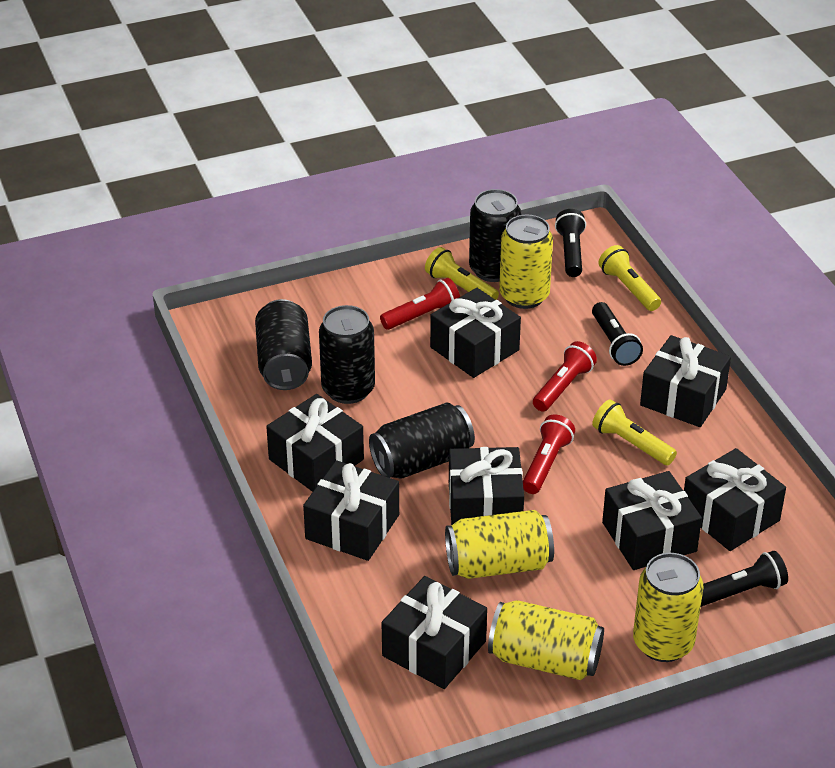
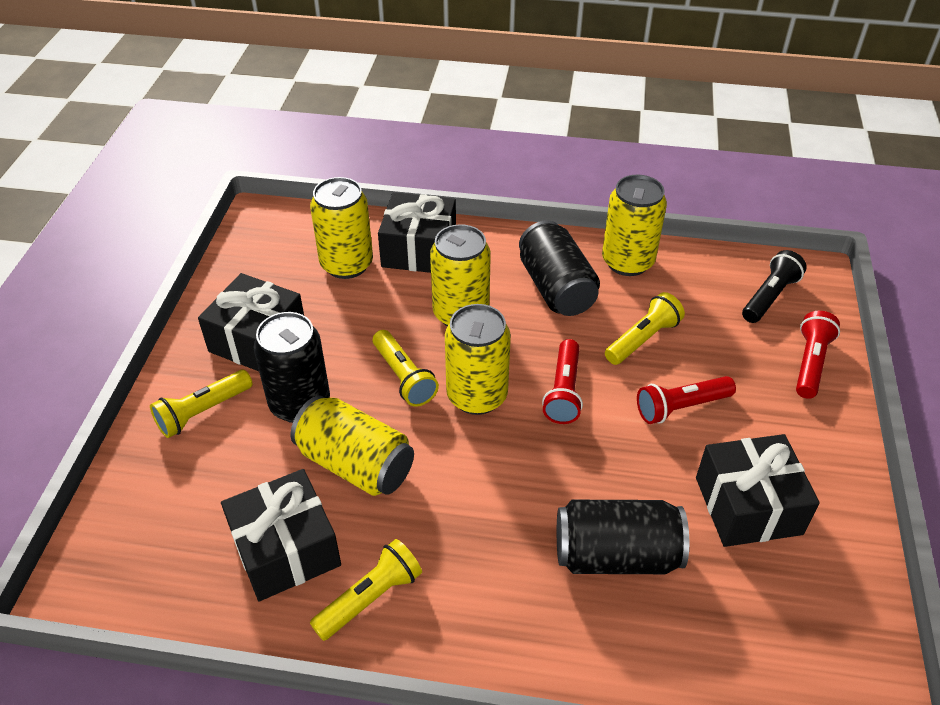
black can: 4 -> 3
black flashlight: 3 -> 1
black gift: 8 -> 4
yellow can: 4 -> 5
yellow flashlight: 3 -> 4

